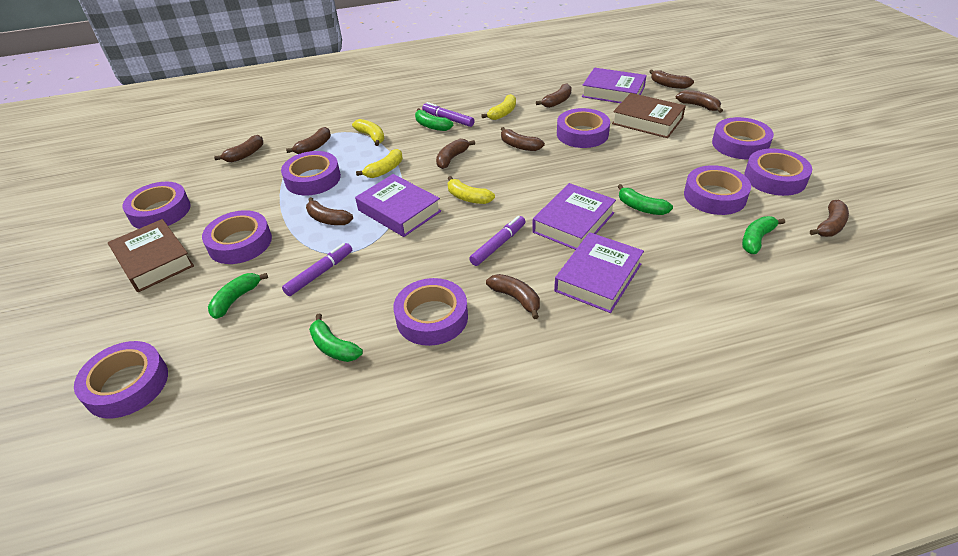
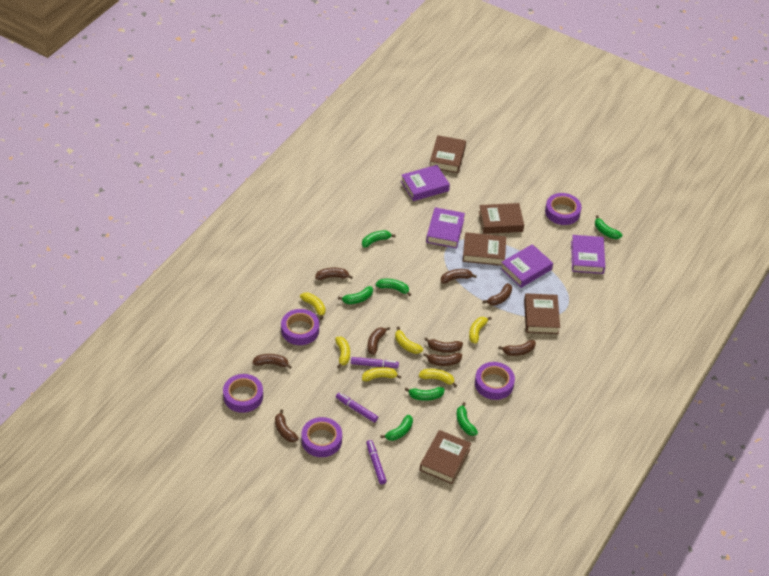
brown banana: 10 -> 9
brown book: 2 -> 5
green banana: 5 -> 7
purple tape: 9 -> 5
yellow banana: 4 -> 6

